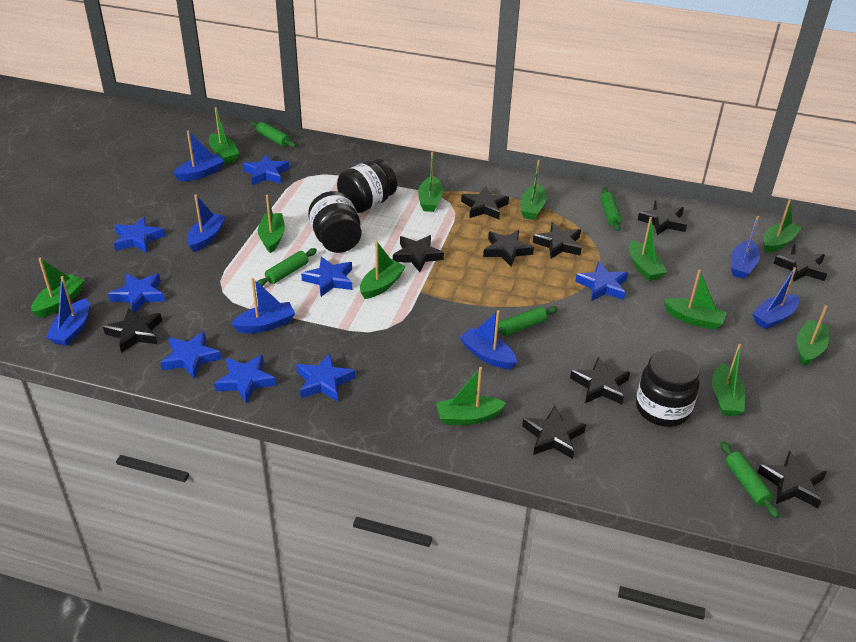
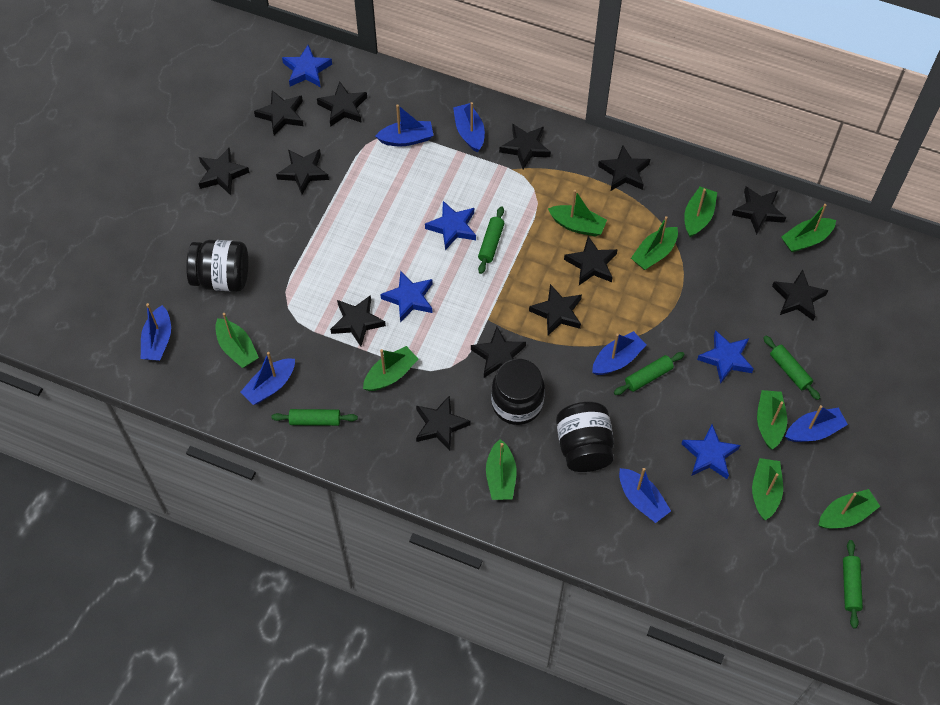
black star: 10 -> 13
blue star: 8 -> 5
green boat: 12 -> 10

